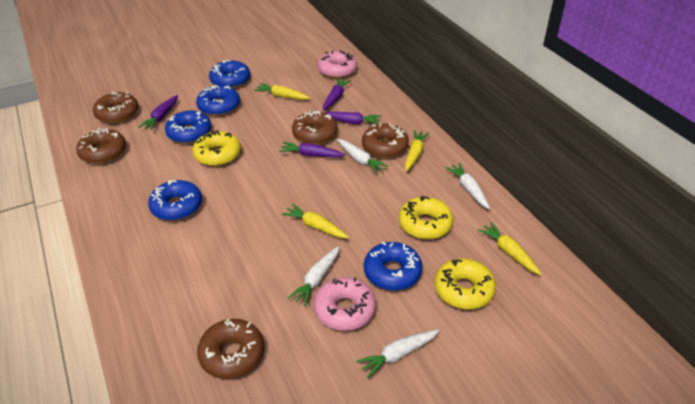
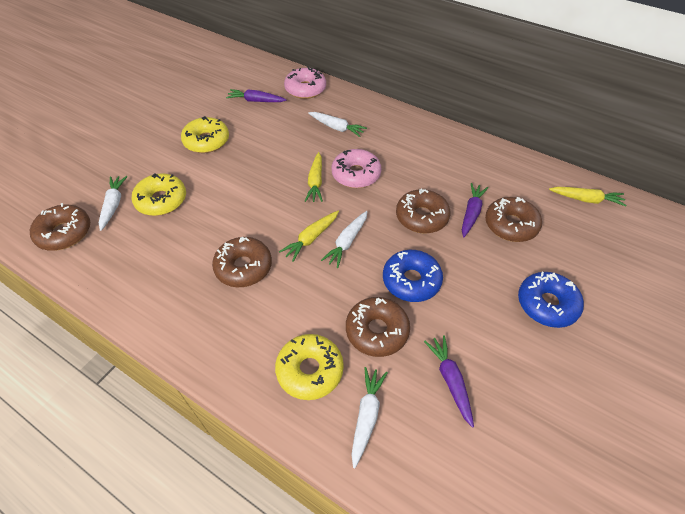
blue donut: 5 -> 2
purple carrot: 4 -> 3
yellow carrot: 4 -> 3

